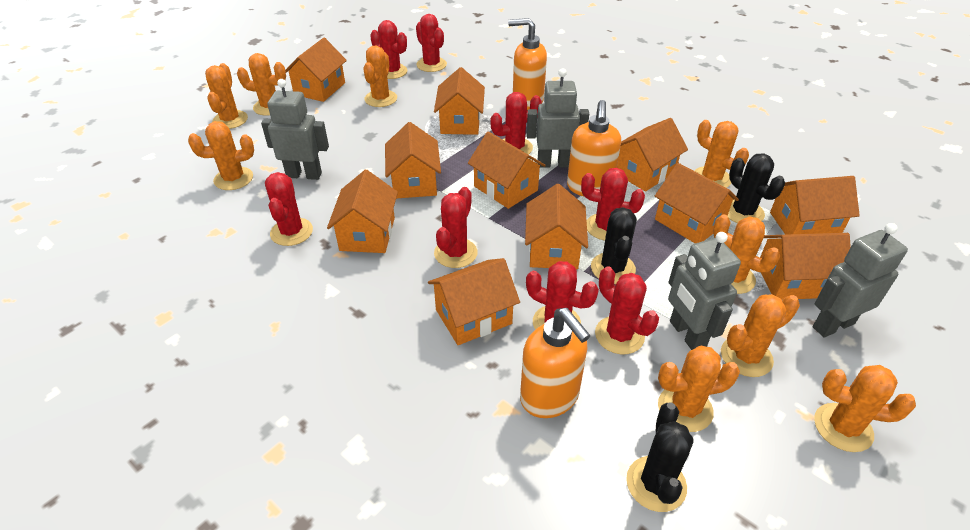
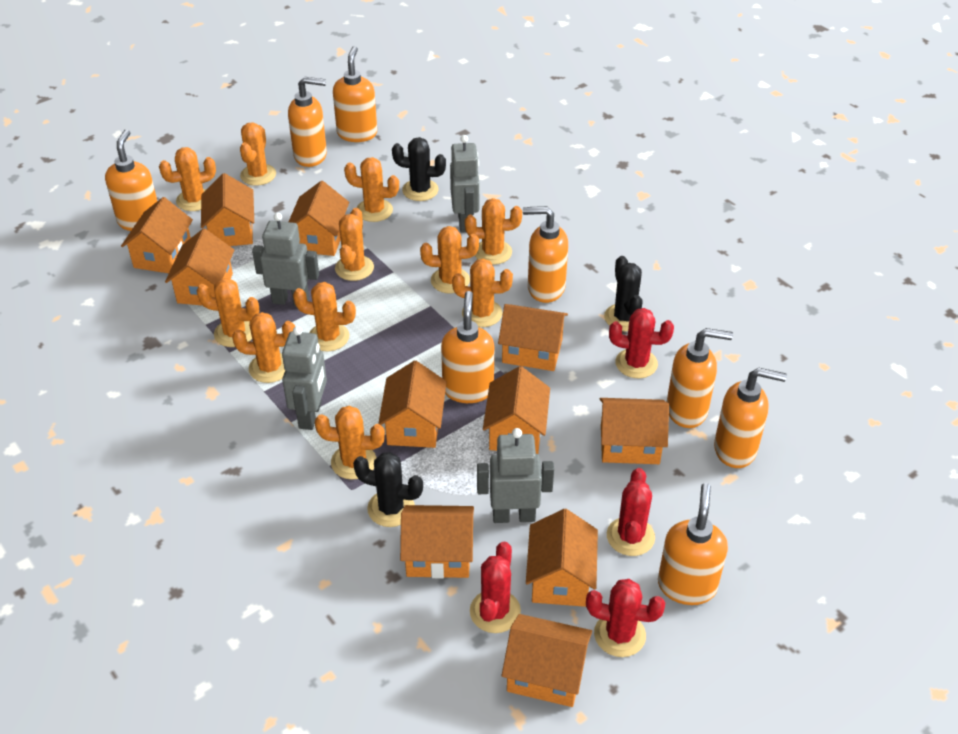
orange cactus: 9 -> 11
orange soap dispenser: 3 -> 8
red cactus: 8 -> 4

